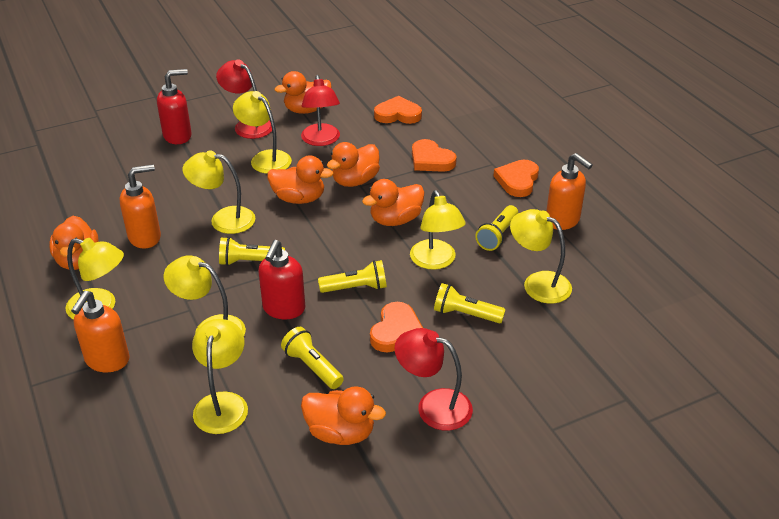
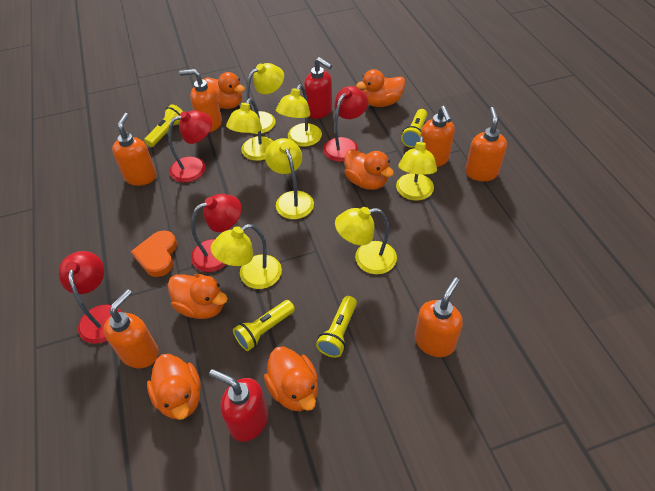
orange heart: 4 -> 1
orange soap dispenser: 3 -> 6
red lamp: 3 -> 4
yellow flashlight: 5 -> 4

